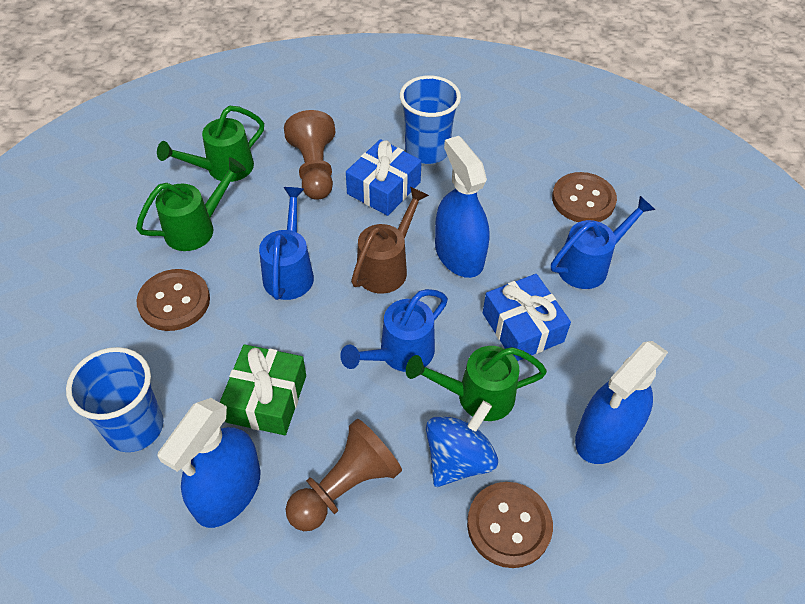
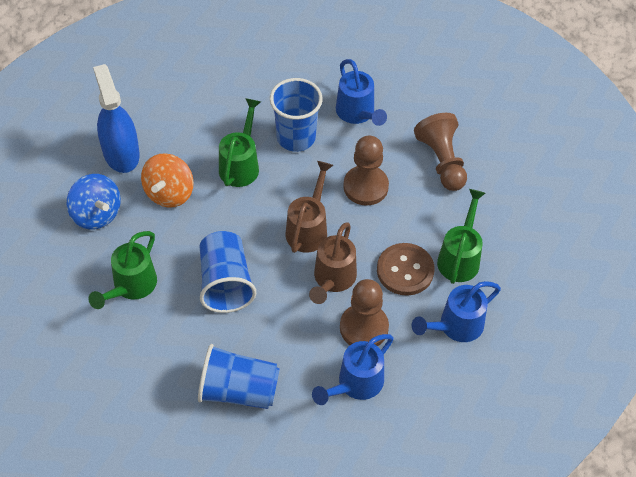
blue cup: 2 -> 3
blue gift: 2 -> 0
blue spray bottle: 3 -> 1
brown button: 3 -> 1
brown pawn: 2 -> 3
brown watering can: 1 -> 2
green gift: 1 -> 0
orange spinning top: 0 -> 1

